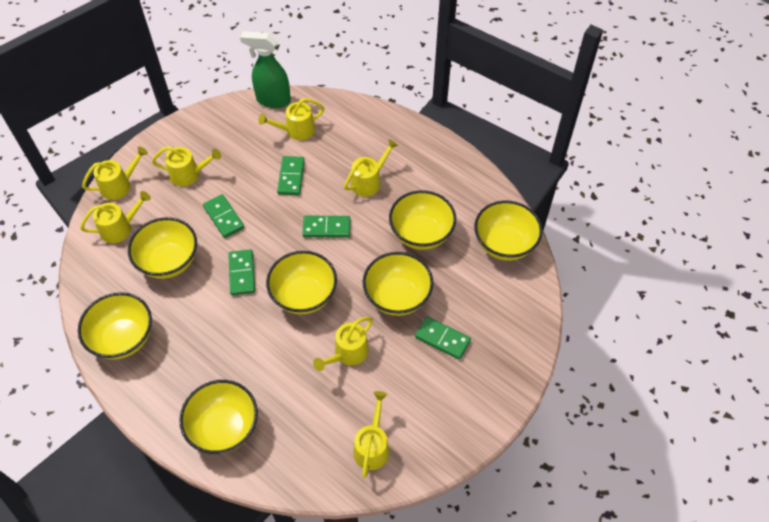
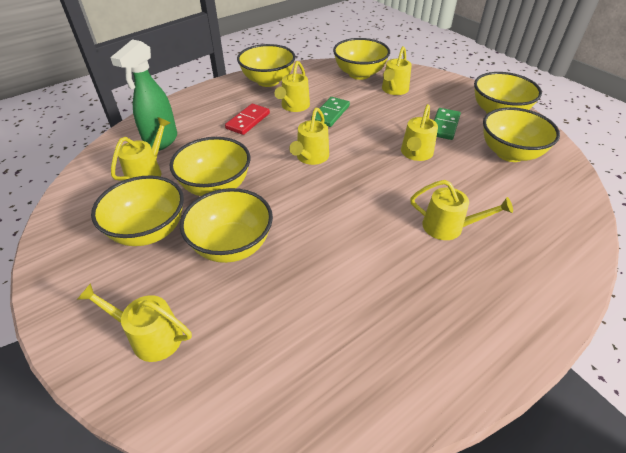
green domino: 5 -> 2
red domino: 0 -> 1

